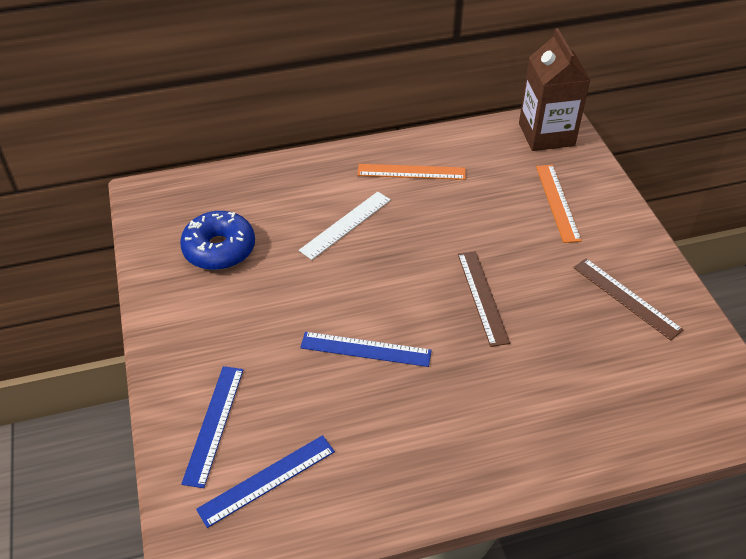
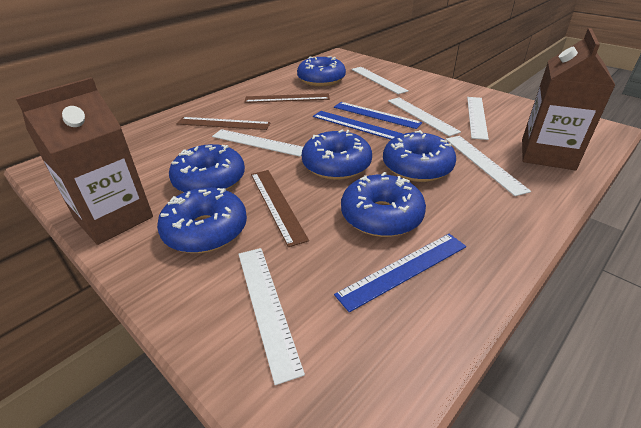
blue donut: 1 -> 6
brown carton: 1 -> 2
brown ruler: 2 -> 3
orange ruler: 2 -> 0
white ruler: 1 -> 6

